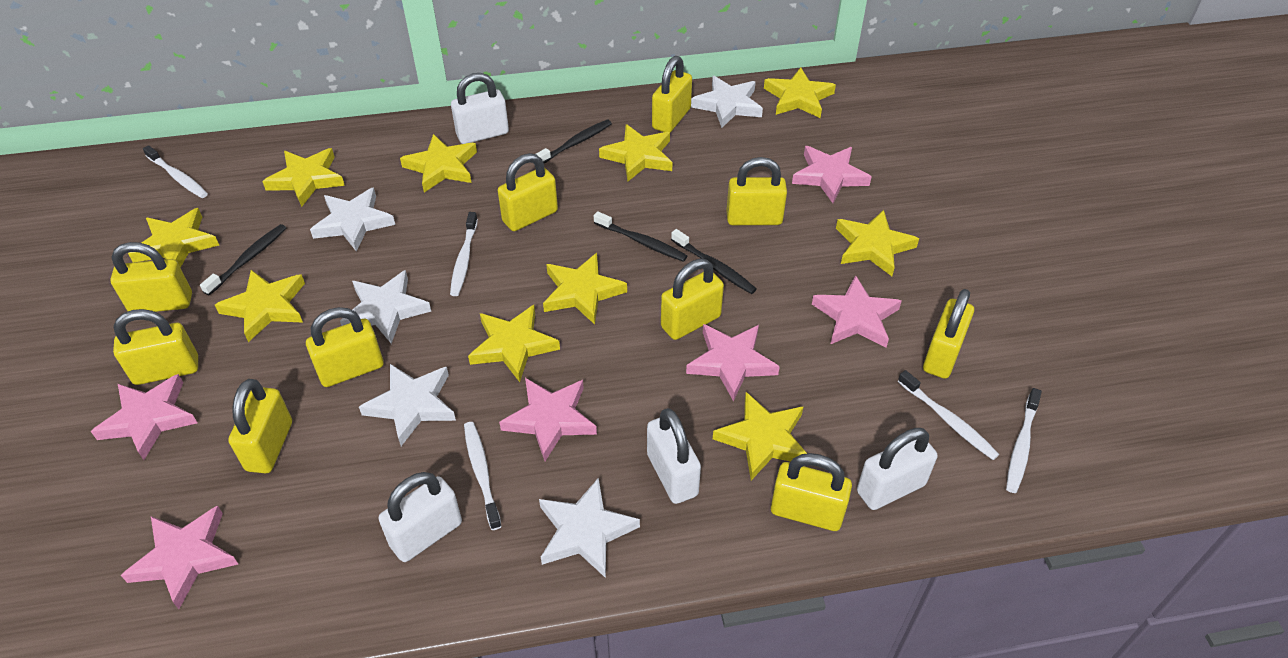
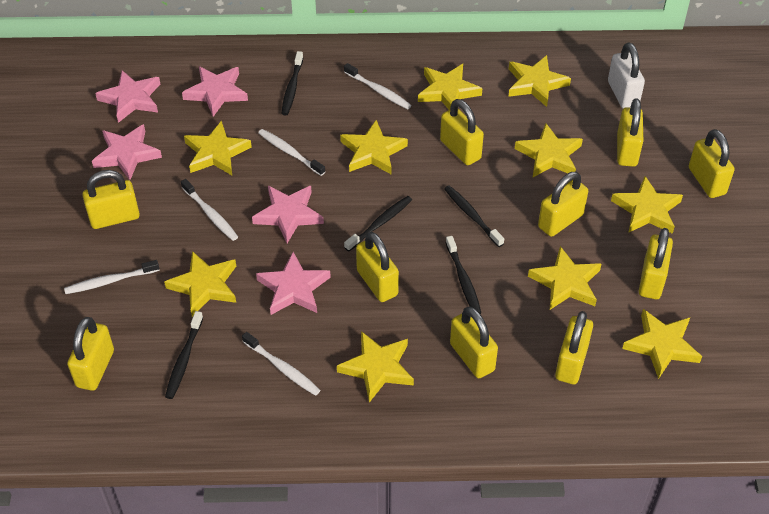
black toothbrush: 4 -> 5
pink star: 6 -> 5
white padlock: 4 -> 1
white star: 5 -> 0

